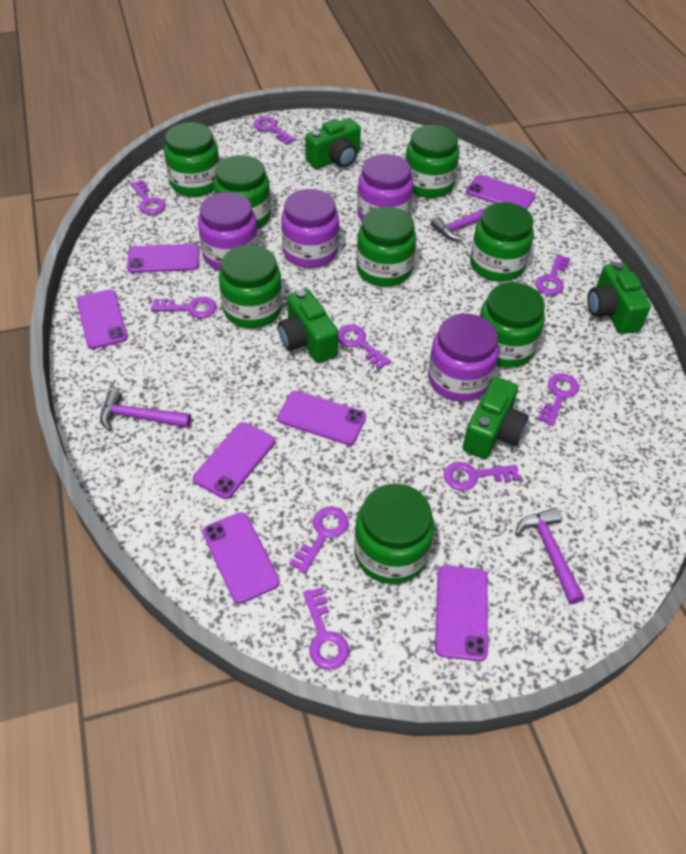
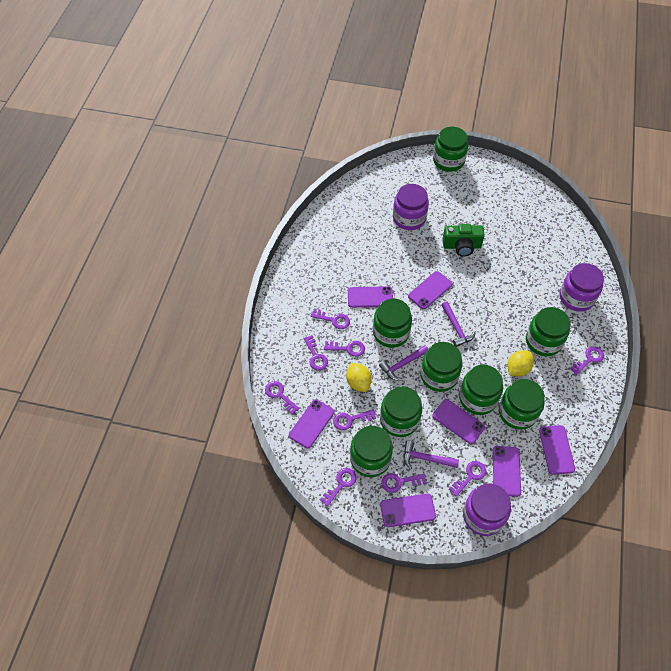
green camera: 4 -> 1
purple jar: 4 -> 3
yellow lemon: 0 -> 2

